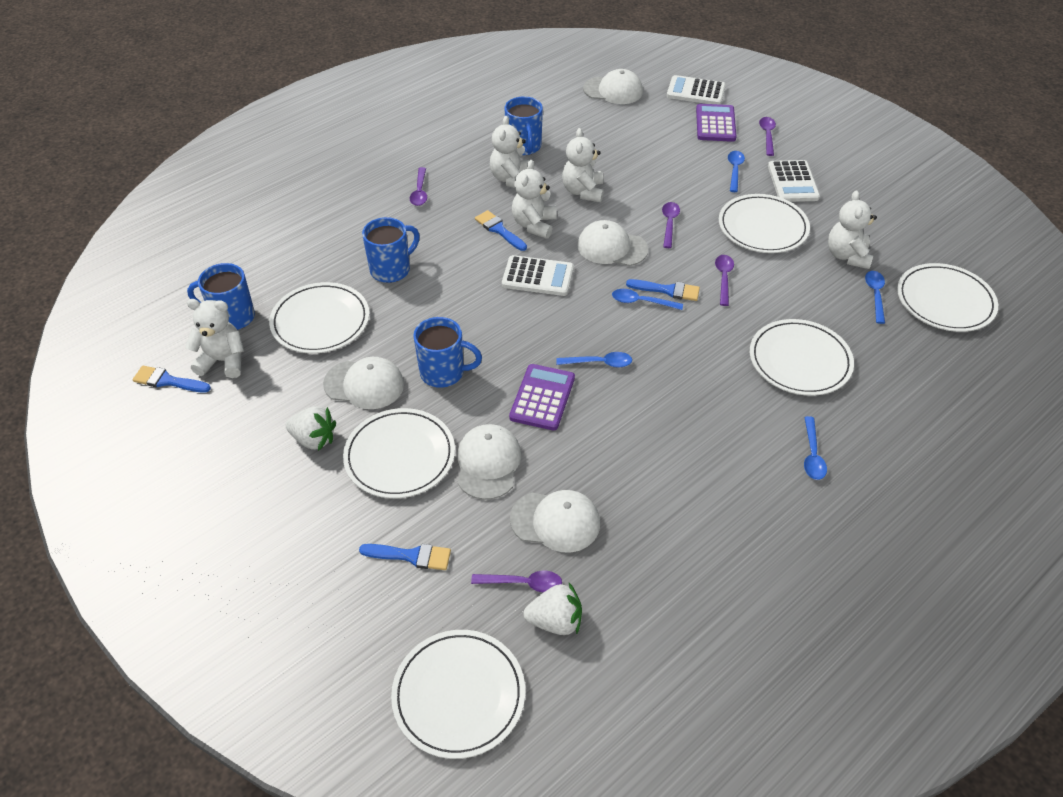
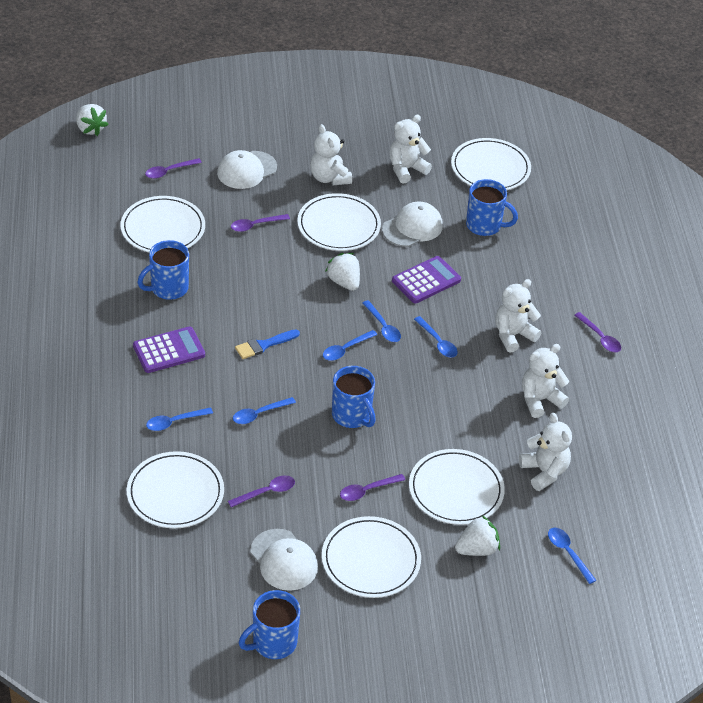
blue brush: 4 -> 1
blue spoon: 5 -> 6
white calculator: 3 -> 0
white cap: 5 -> 3
white strawberry: 2 -> 3

